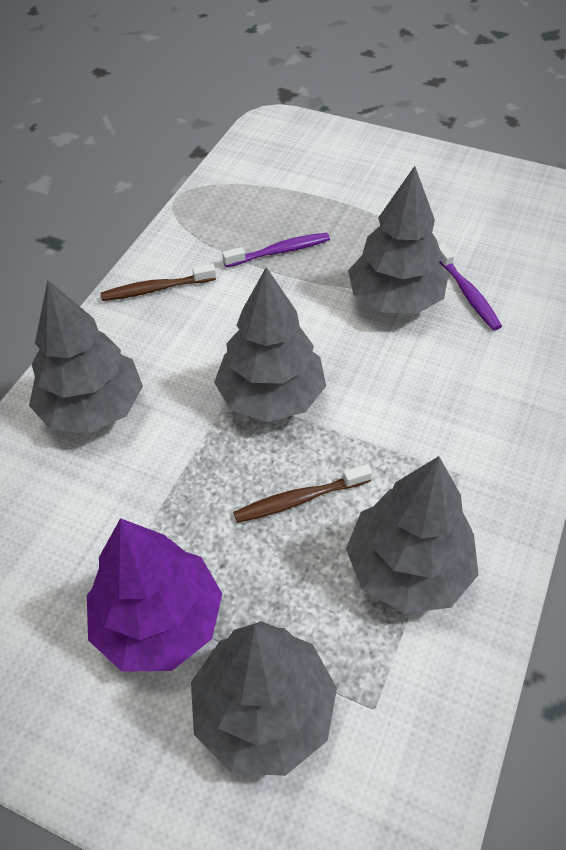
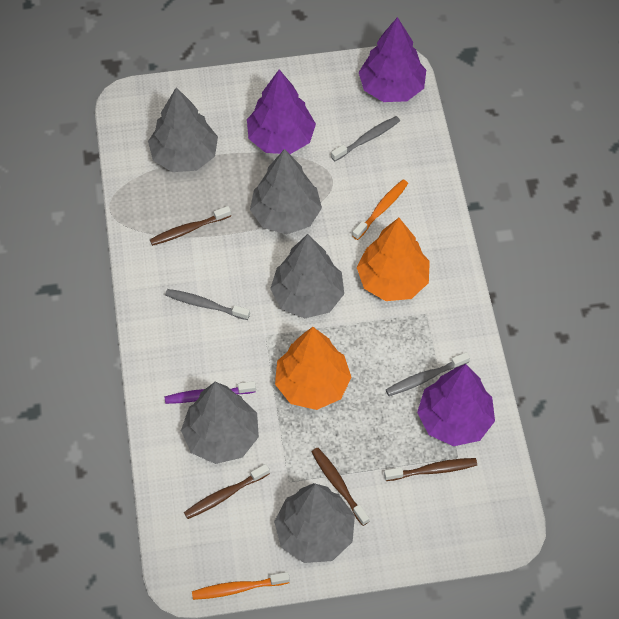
brown toothbrush: 2 -> 4
grey toothbrush: 0 -> 3
orange toothbrush: 0 -> 2
orange tree: 0 -> 2
purple toothbrush: 2 -> 1
purple tree: 1 -> 3

